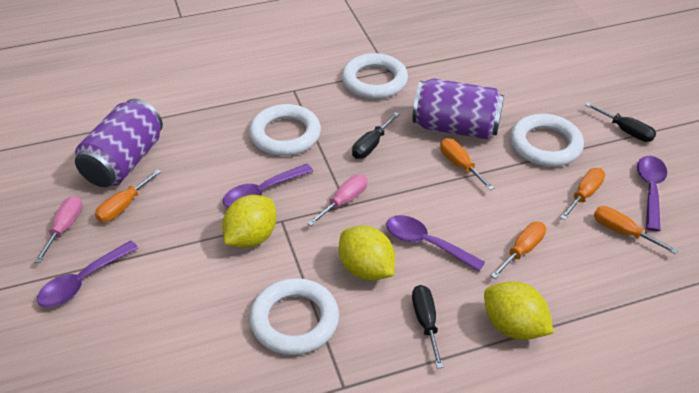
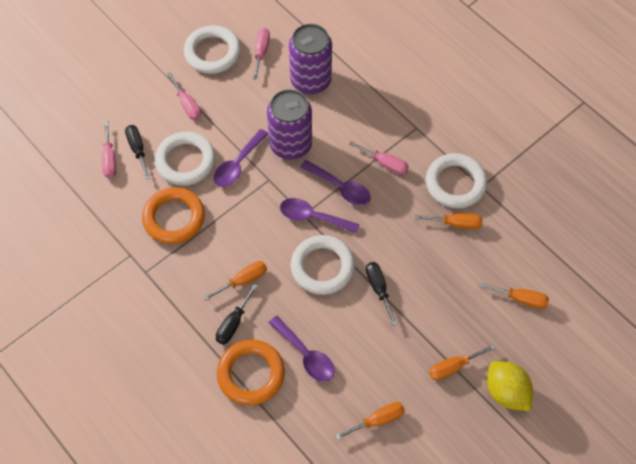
orange ring: 0 -> 2
pink screwdriver: 2 -> 4
yellow lemon: 3 -> 1

